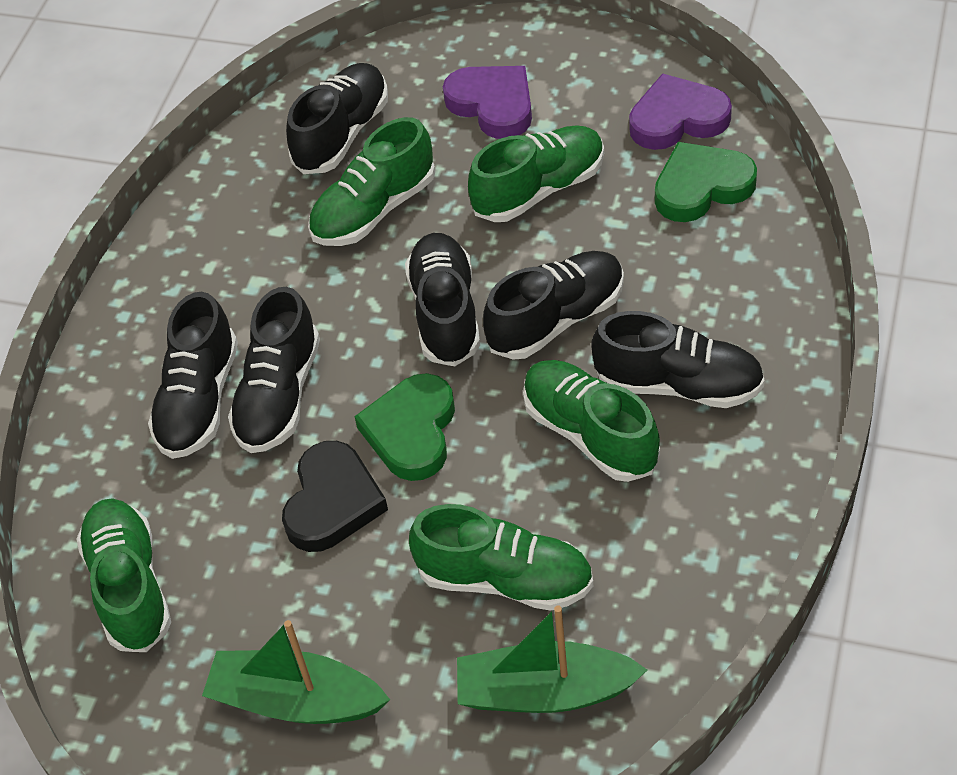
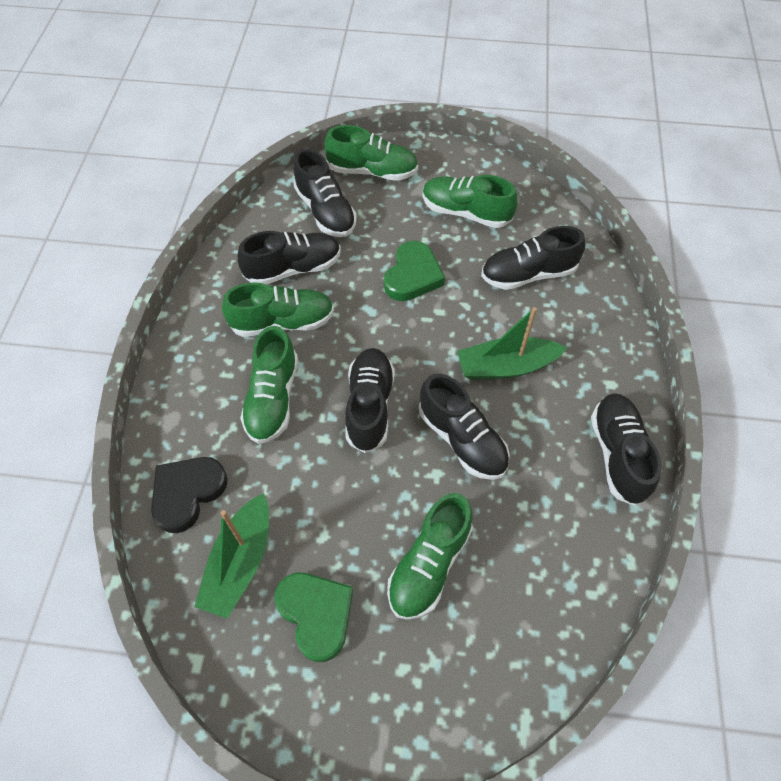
purple heart: 2 -> 0

